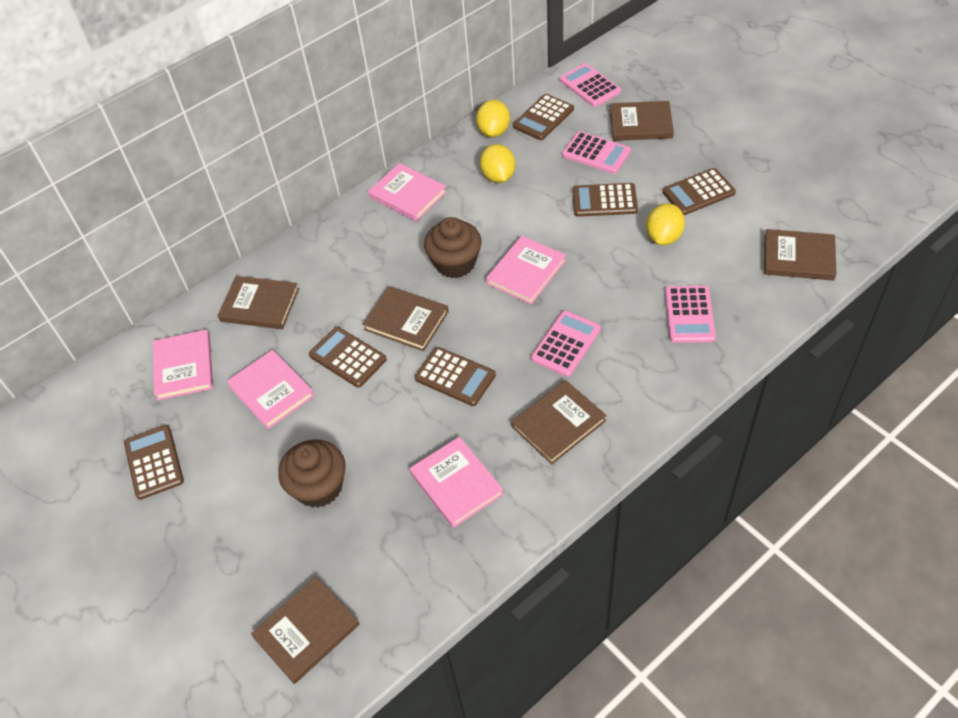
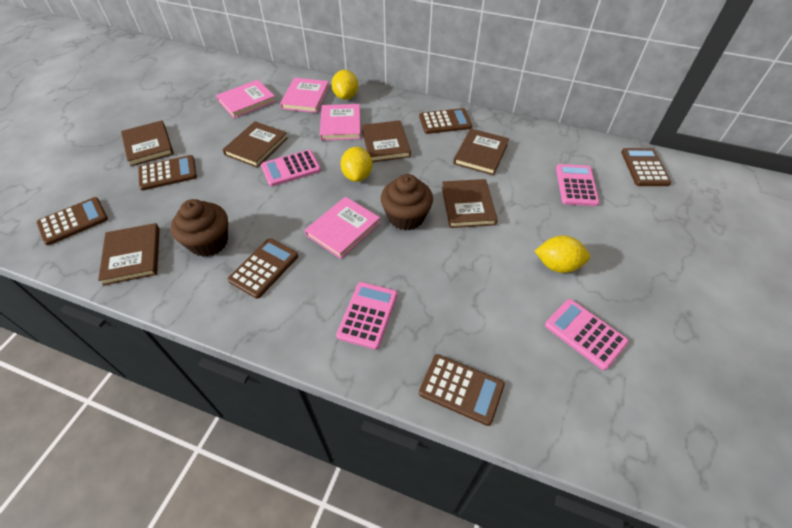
pink book: 5 -> 4

